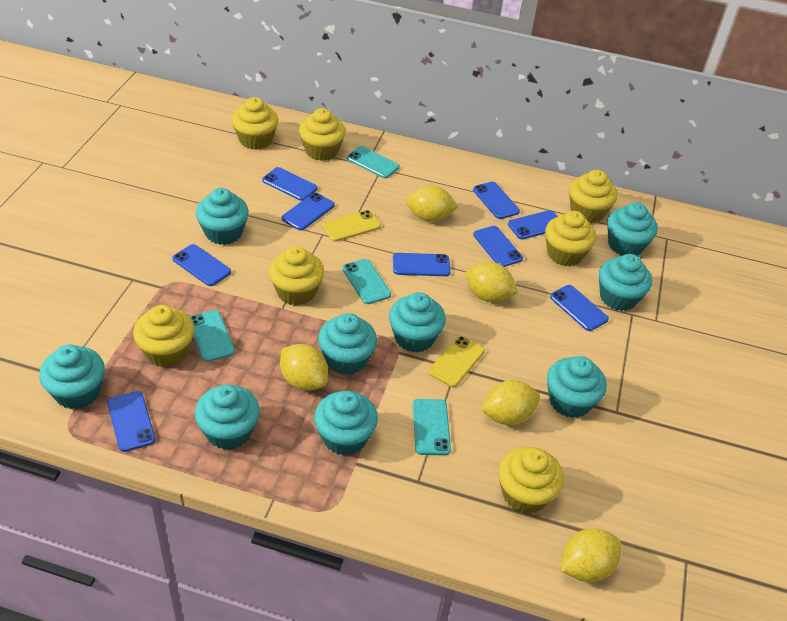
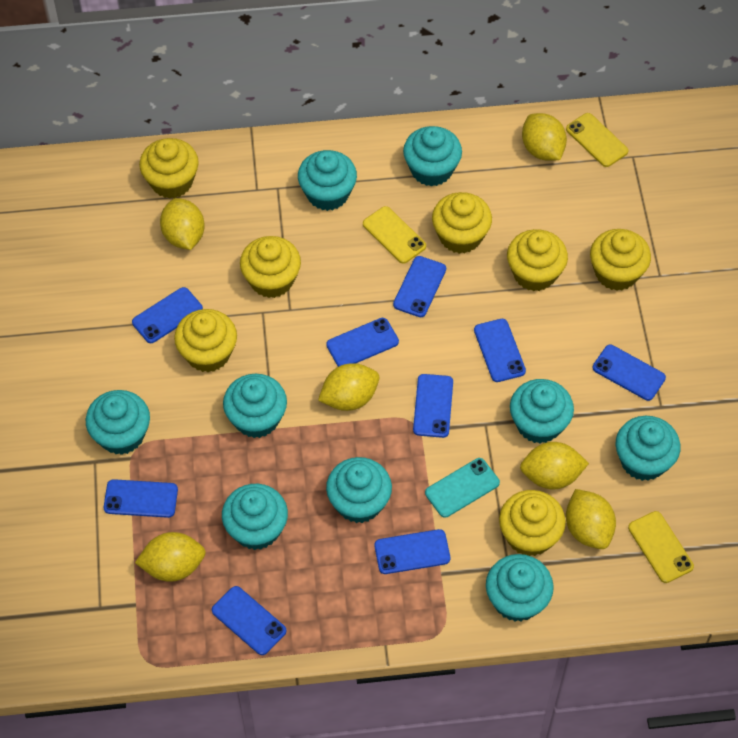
turquoise phone: 4 -> 1
yellow lemon: 5 -> 6
yellow phone: 2 -> 3

